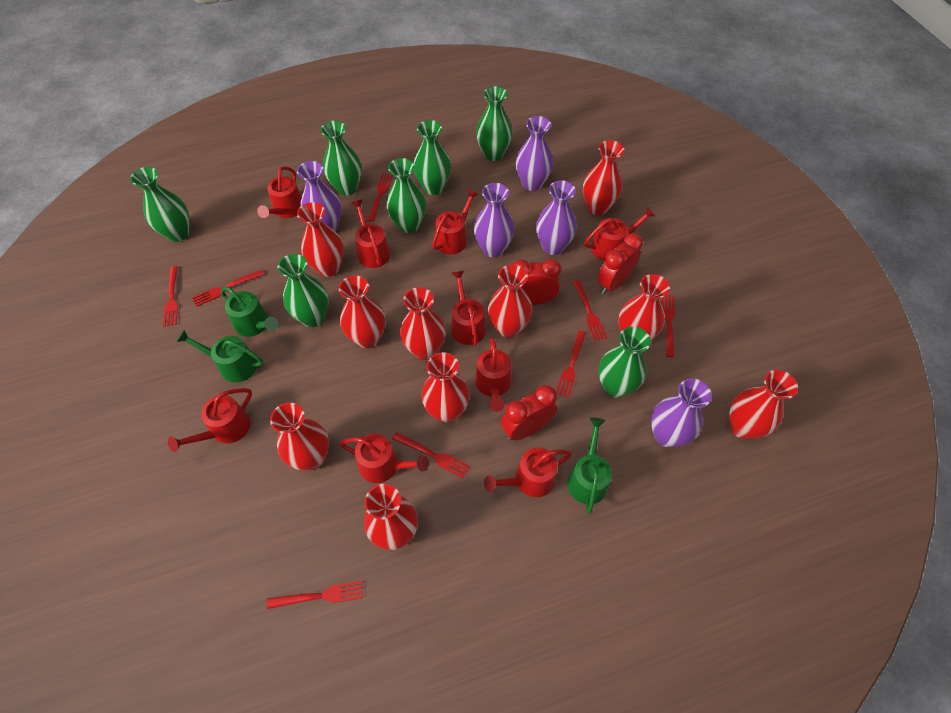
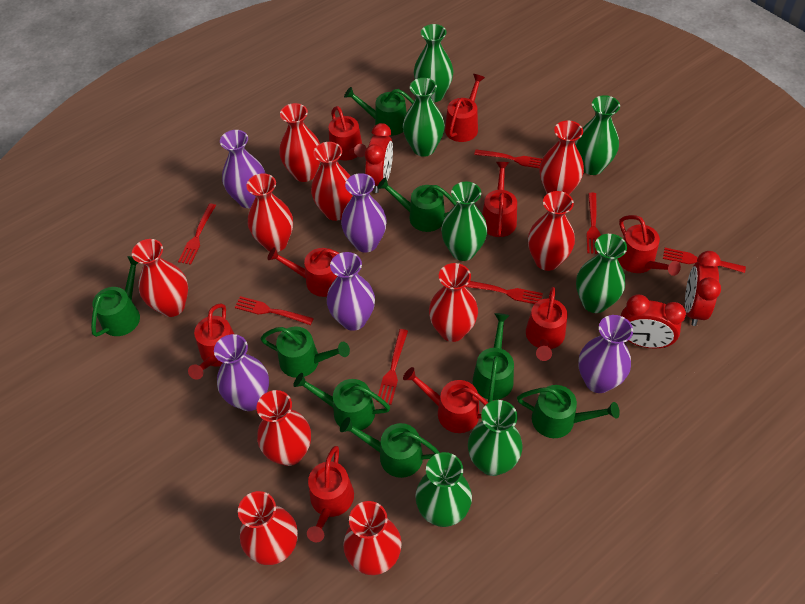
green watering can: 3 -> 8
red fork: 8 -> 7

